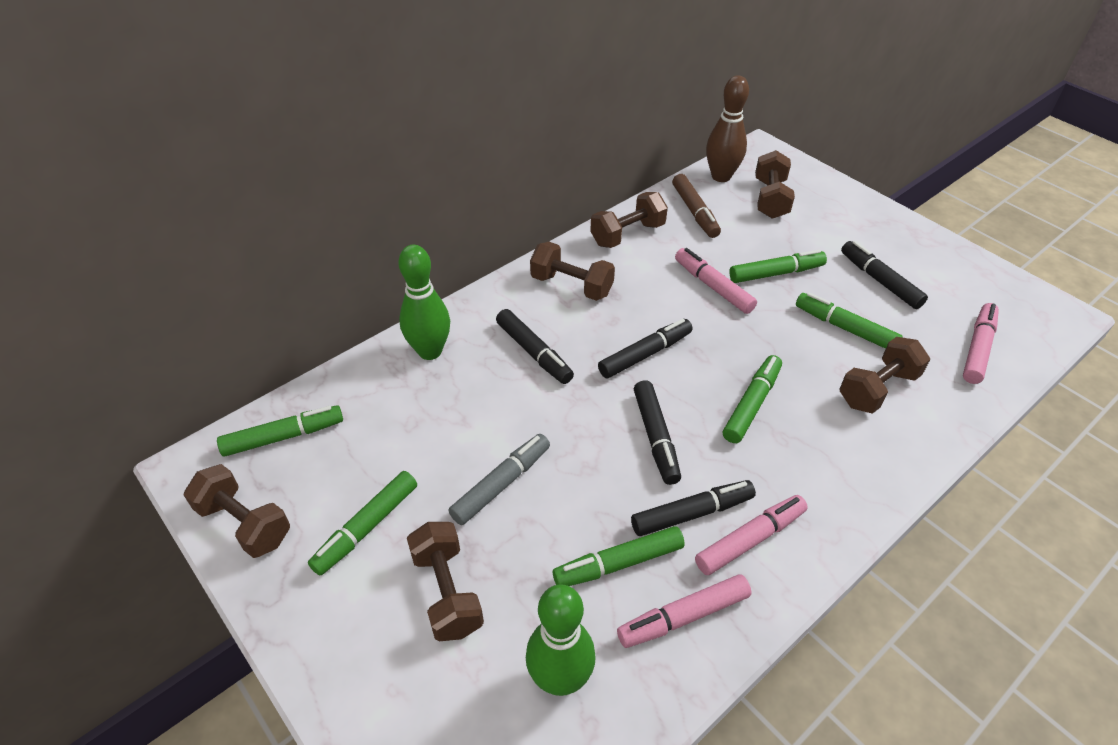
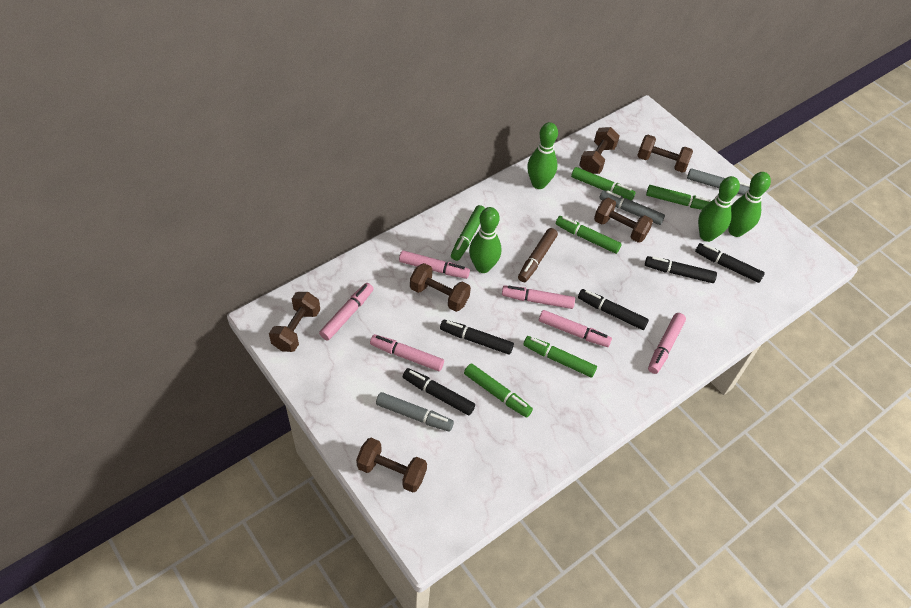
brown bowling pin: 1 -> 0
green bowling pin: 2 -> 4
grey marker: 1 -> 3
pink marker: 4 -> 6

